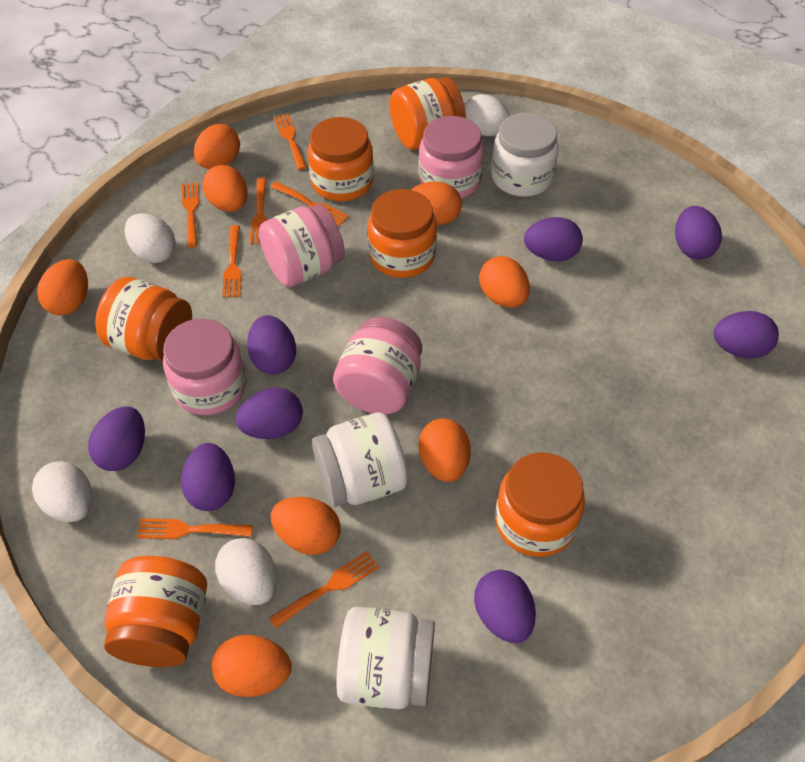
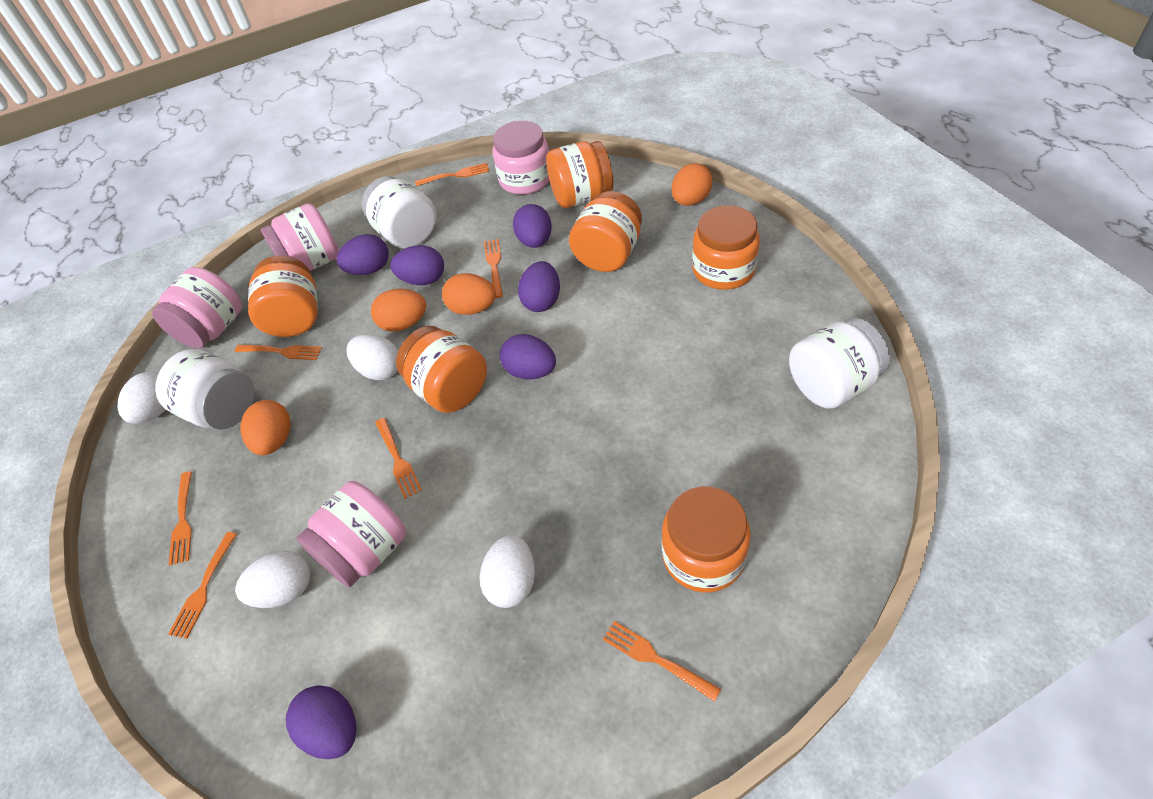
orange egg: 8 -> 4
purple egg: 8 -> 6

